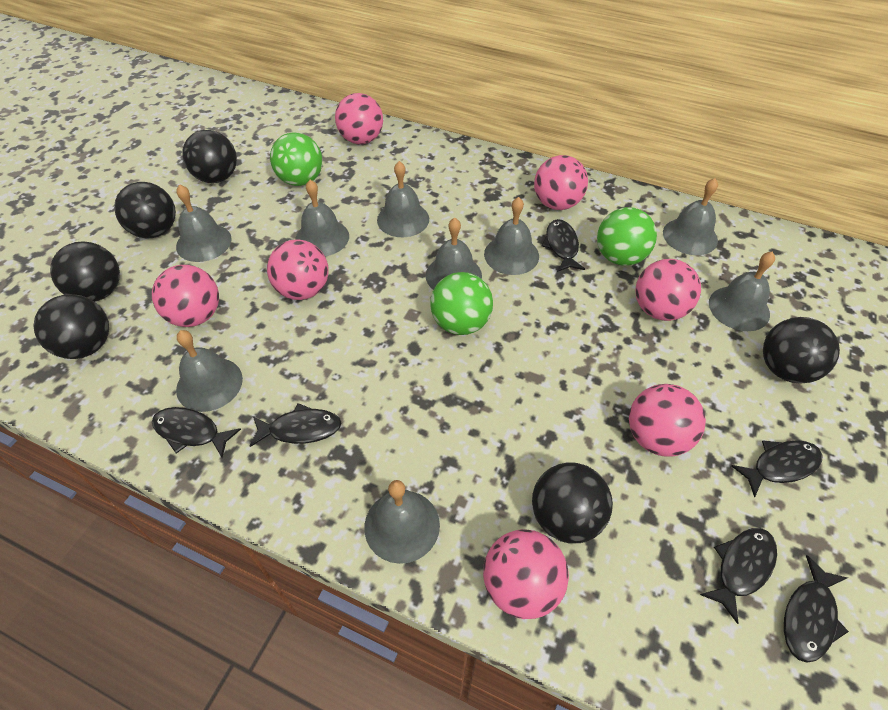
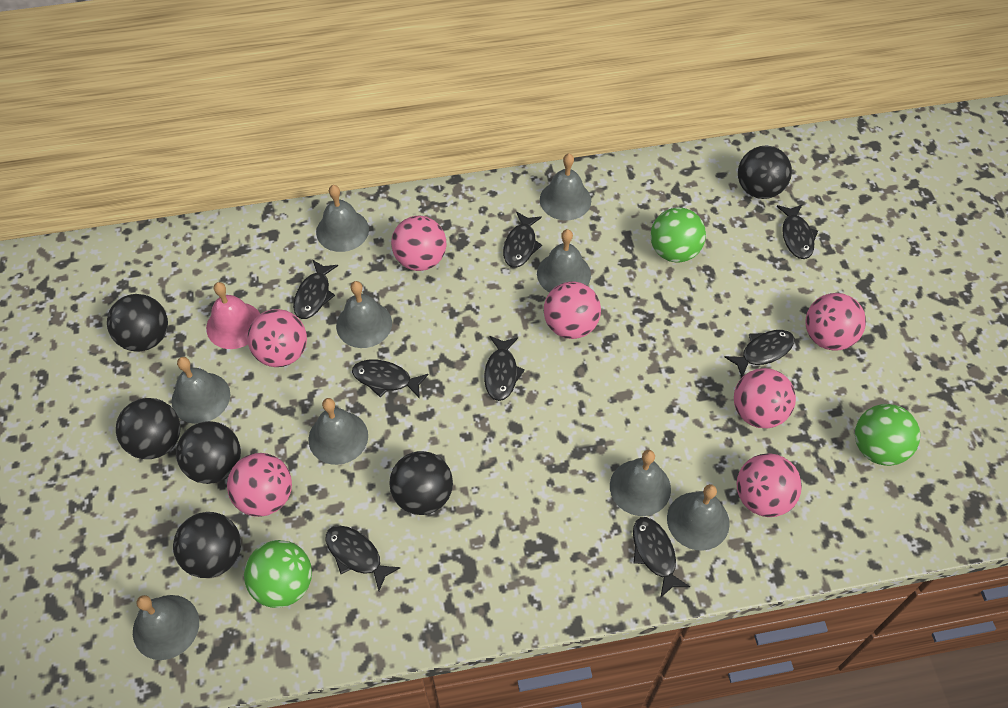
black fish: 6 -> 8
pink bell: 0 -> 1

